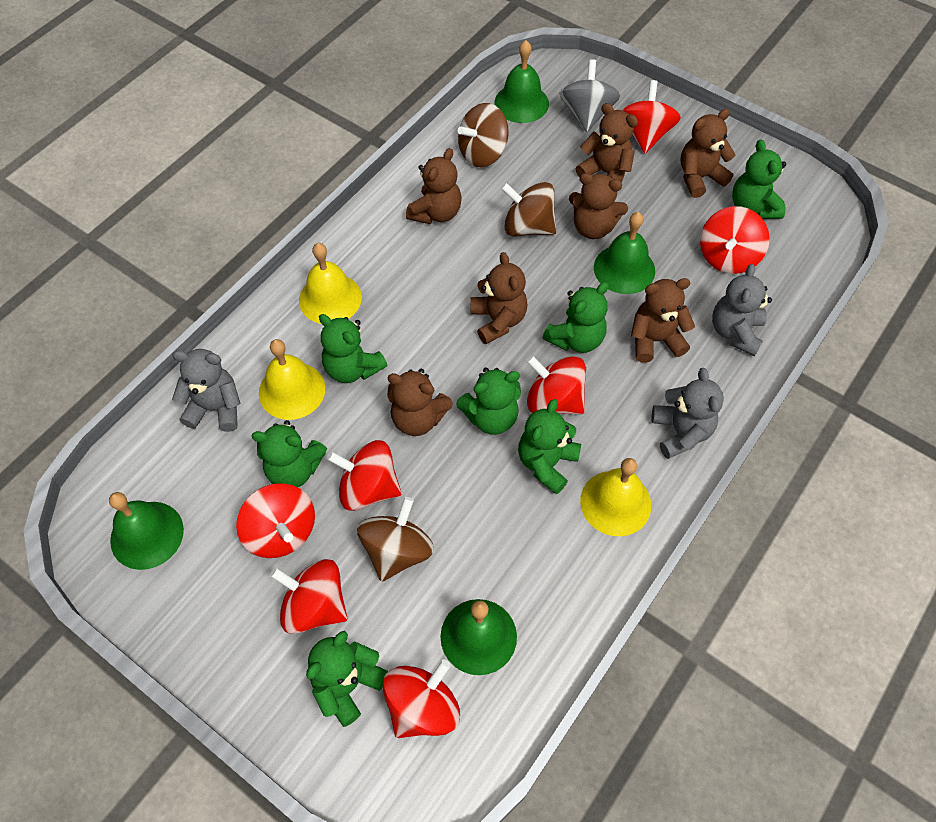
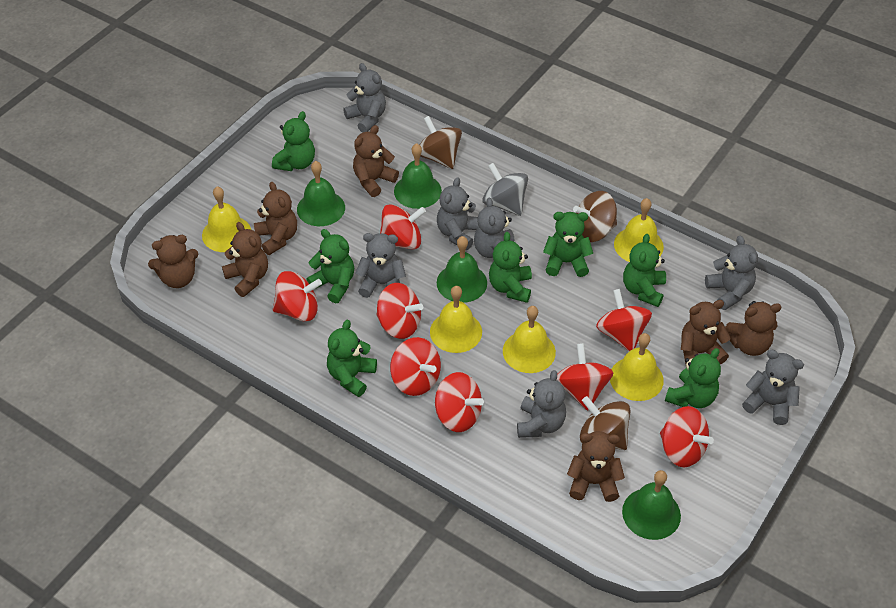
grey teddy bear: 3 -> 7
red spinning top: 7 -> 8
yellow bell: 3 -> 5

